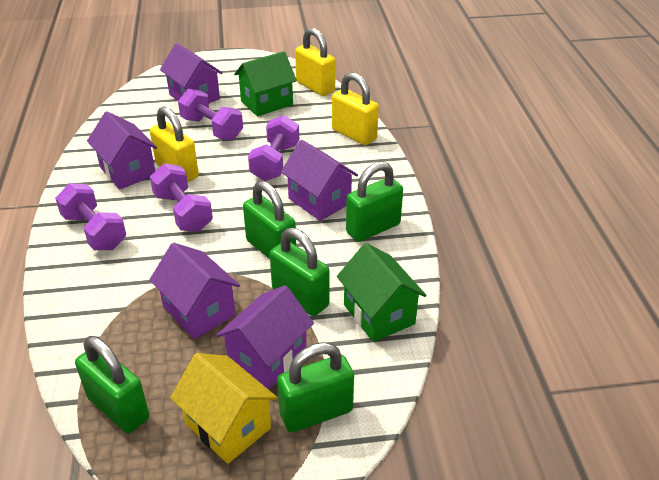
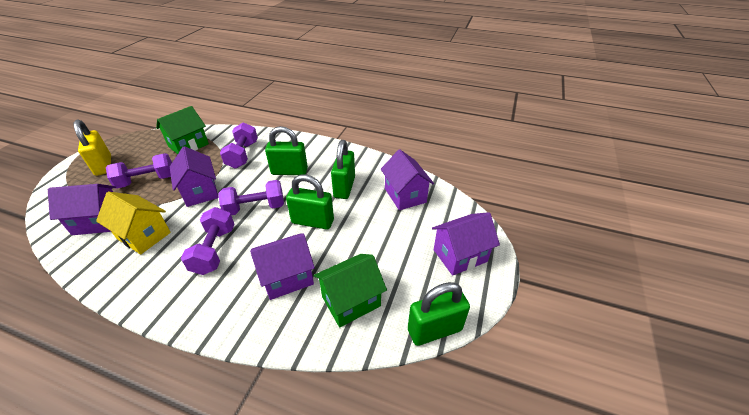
green padlock: 5 -> 4
yellow padlock: 3 -> 1

